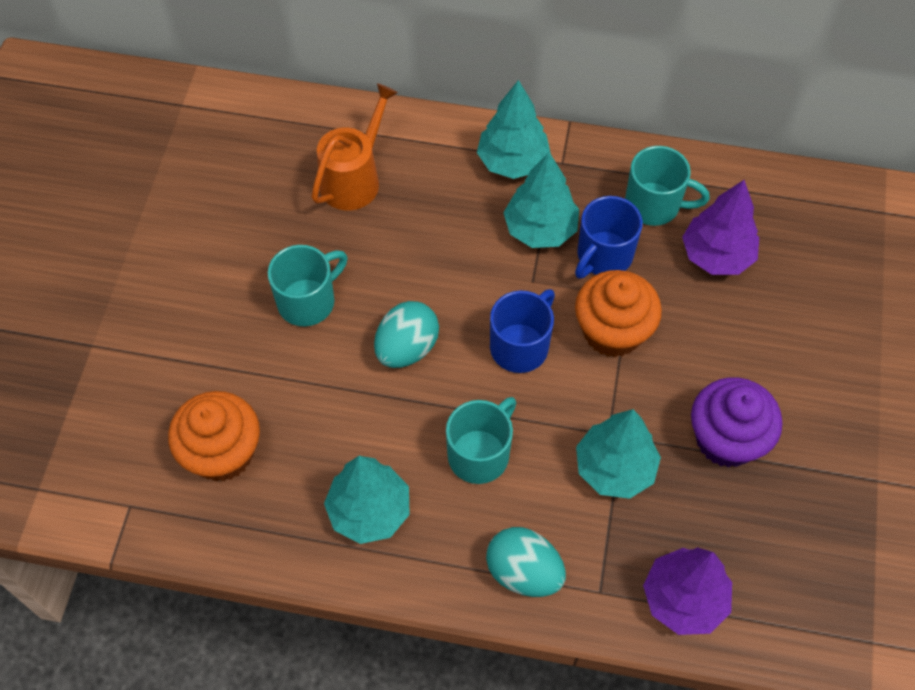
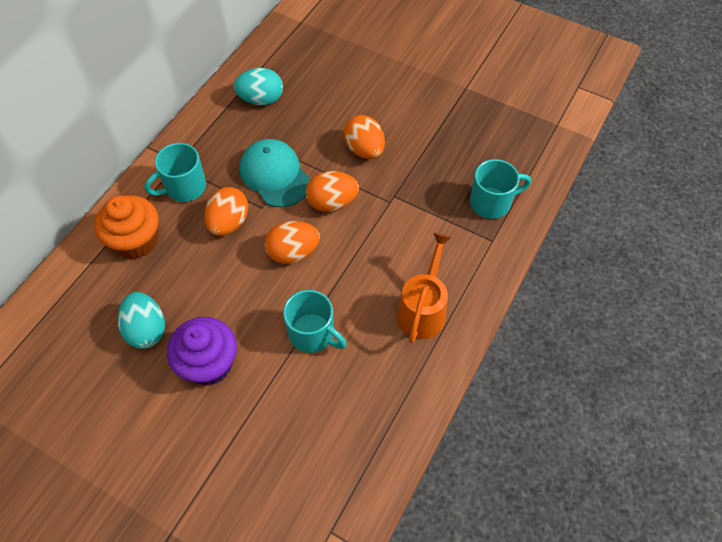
blue mug: 2 -> 0
orange cupcake: 2 -> 1
orange egg: 0 -> 4
purple tree: 2 -> 0
turquoise cap: 0 -> 1
turquoise tree: 4 -> 0

